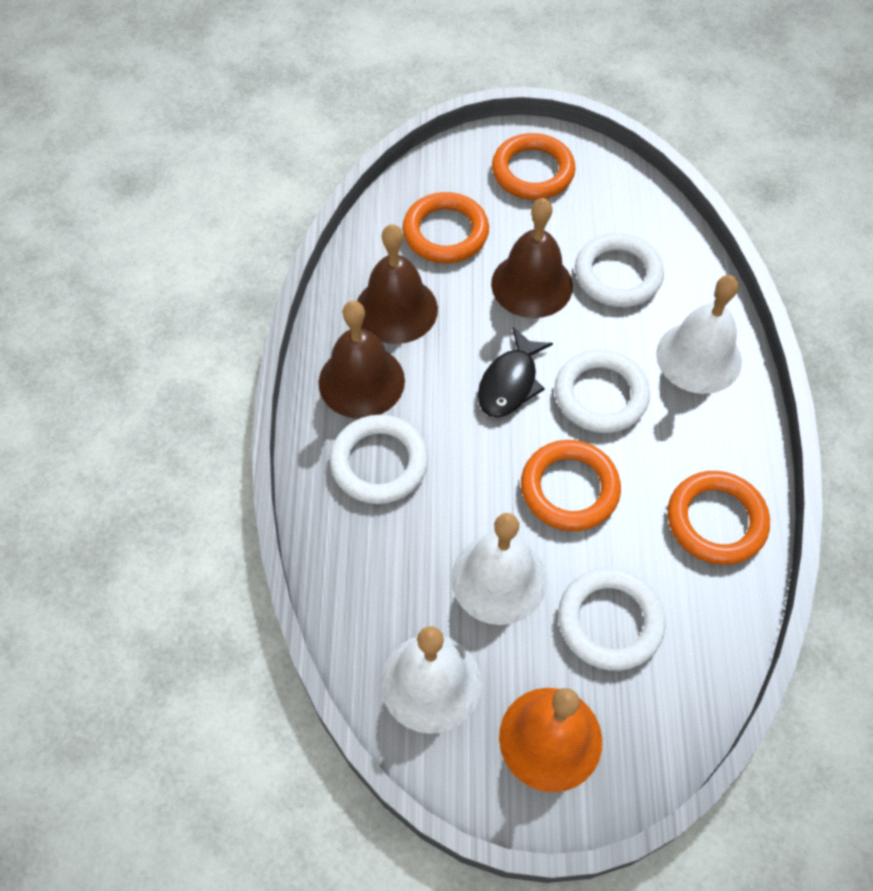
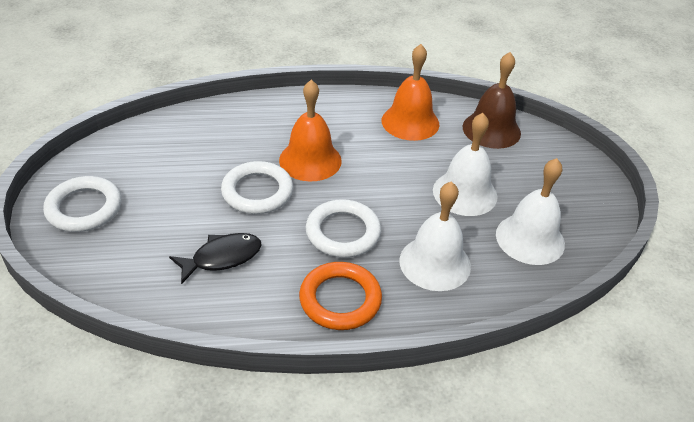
brown bell: 3 -> 1
orange bell: 1 -> 2
orange ring: 4 -> 1
white ring: 4 -> 3

